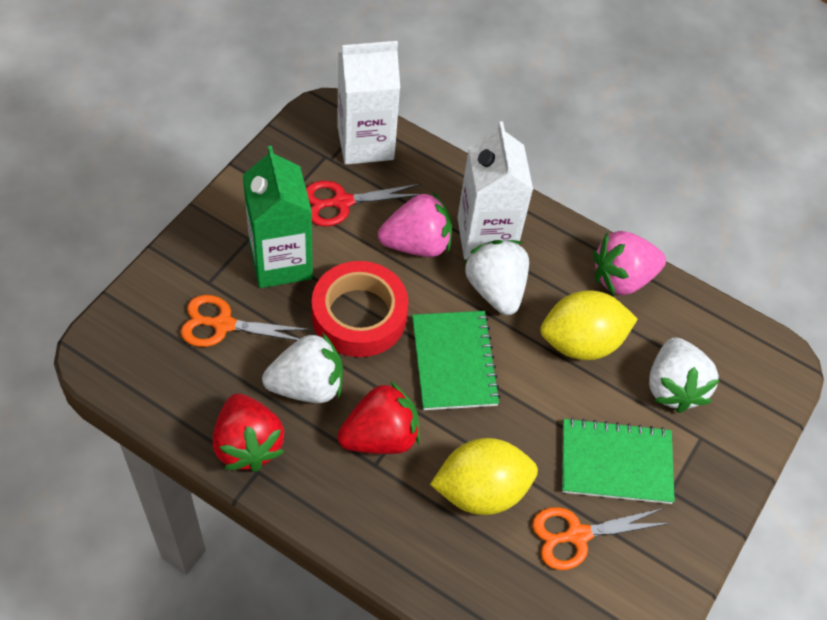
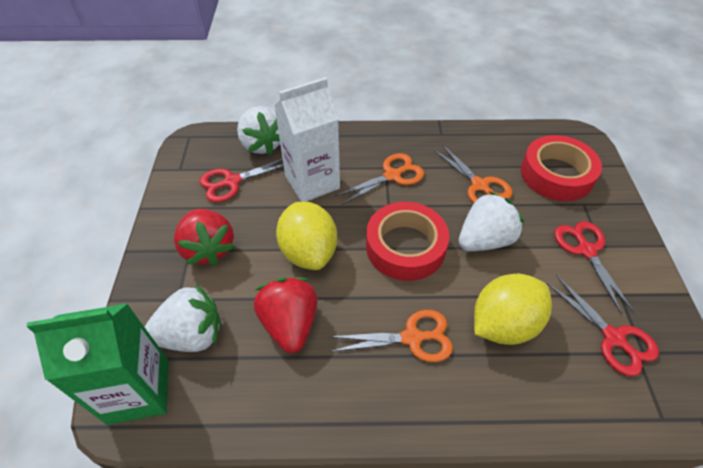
green notebook: 2 -> 0
orange scissors: 2 -> 3
pink strawberry: 2 -> 0
red scissors: 1 -> 3
red tape: 1 -> 2
white carton: 2 -> 1

